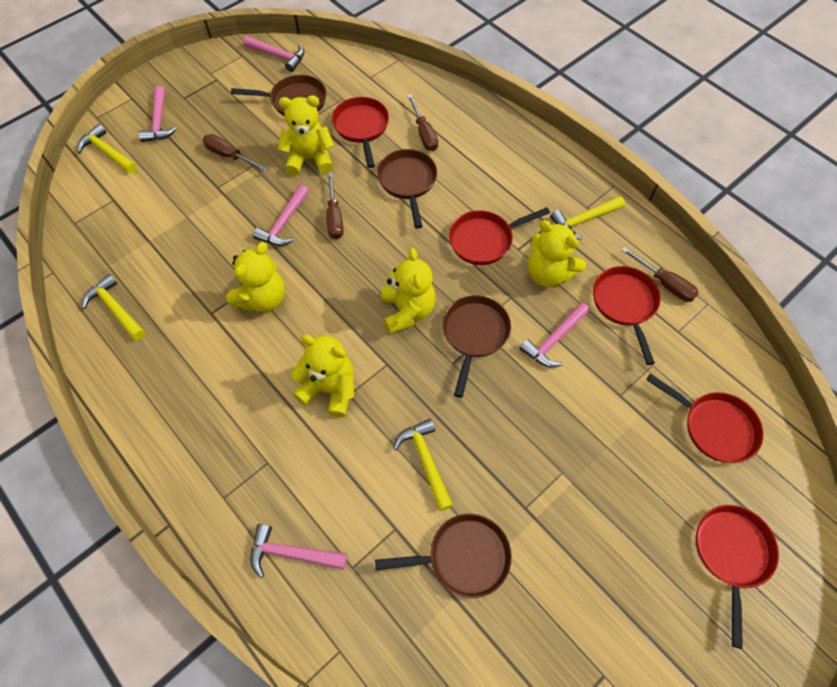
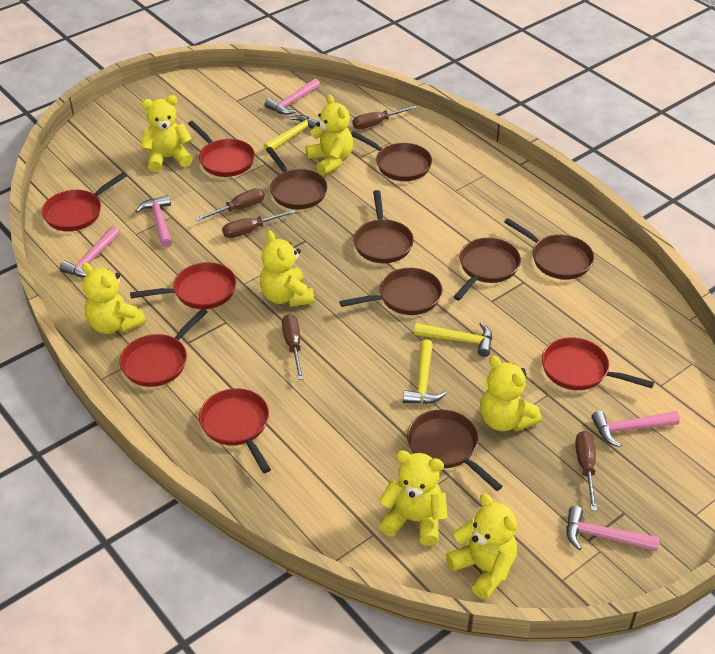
brown pan: 4 -> 7
brown screwdriver: 4 -> 5
red pan: 5 -> 6
yellow hammer: 4 -> 3
yellow teddy bear: 5 -> 7

